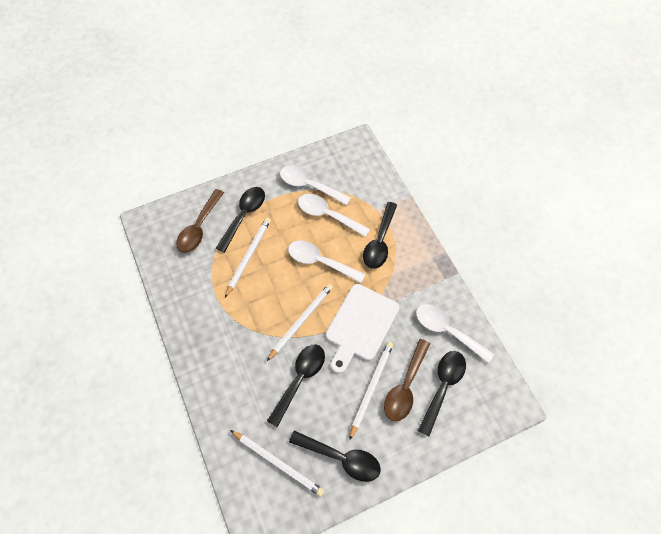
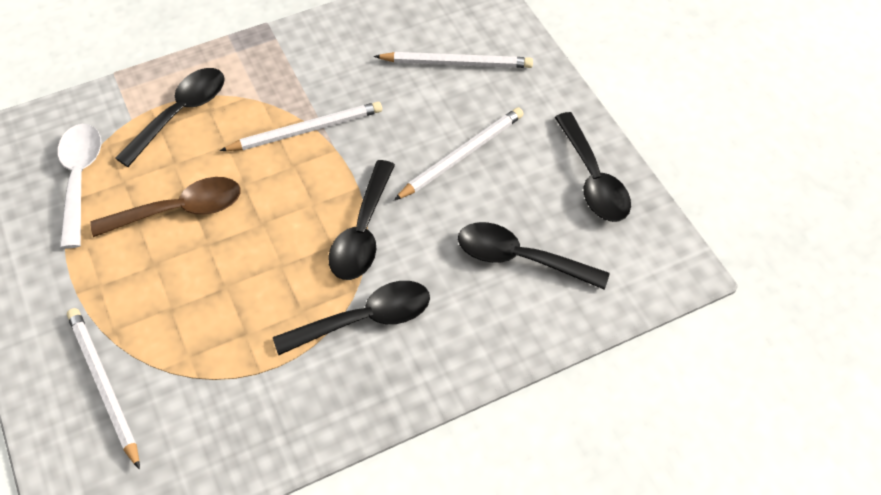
brown spoon: 2 -> 1
white cutting board: 1 -> 0
white spoon: 4 -> 1

